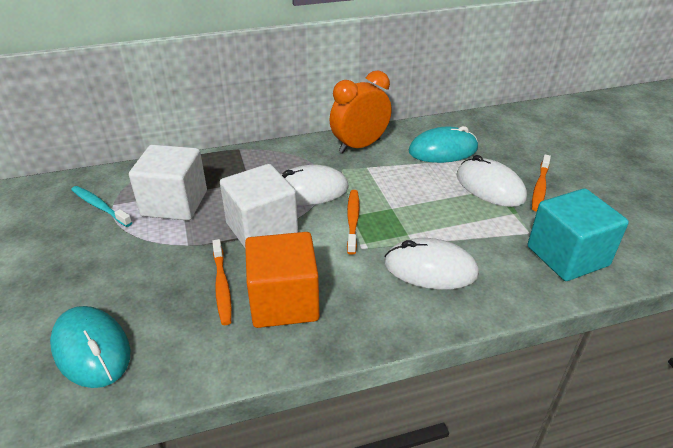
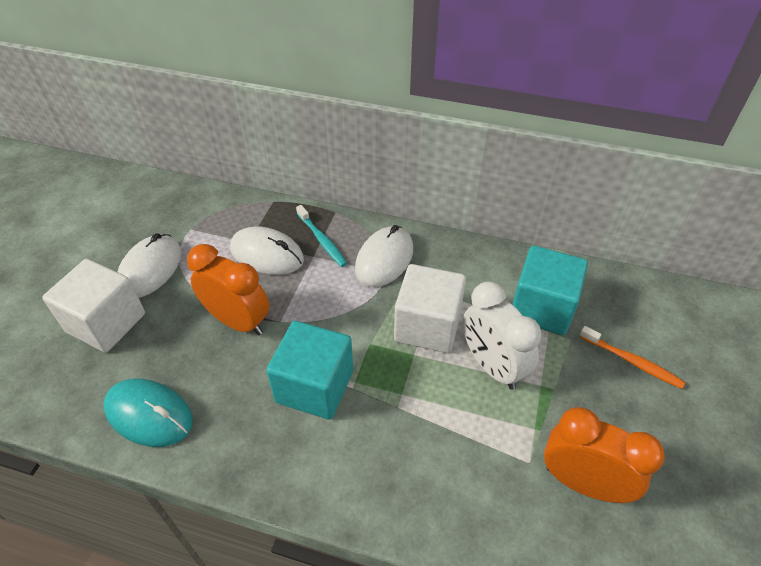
orange clock: 1 -> 2
orange cube: 1 -> 0
orange toothbrush: 3 -> 1
turquoise cube: 1 -> 2
turquoise mouse: 2 -> 1
white clock: 0 -> 1

